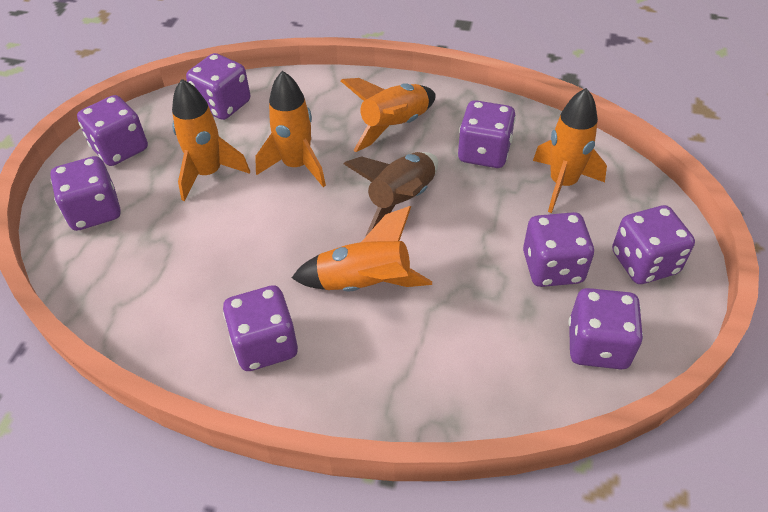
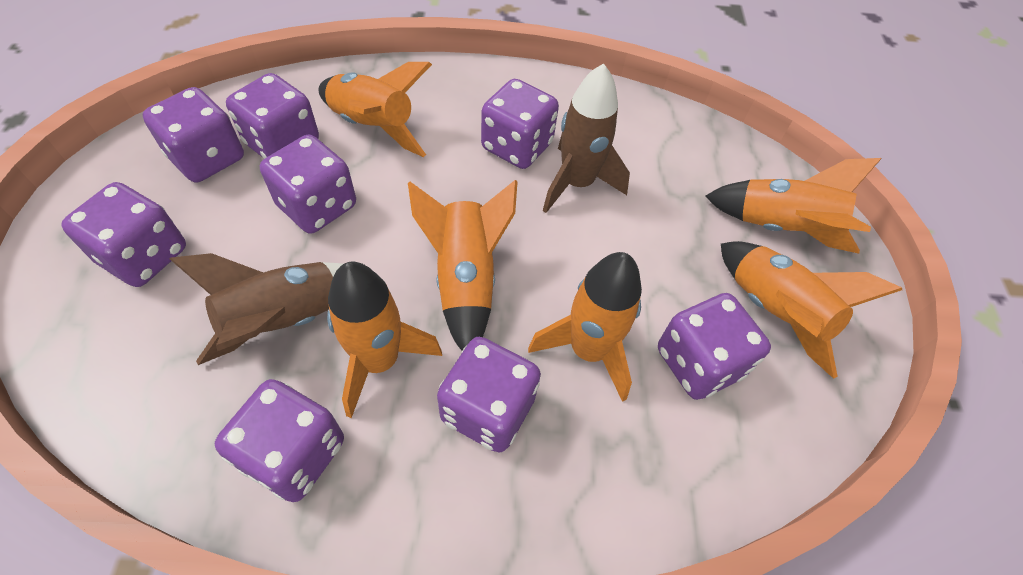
brown rocket: 1 -> 2
orange rocket: 5 -> 6

